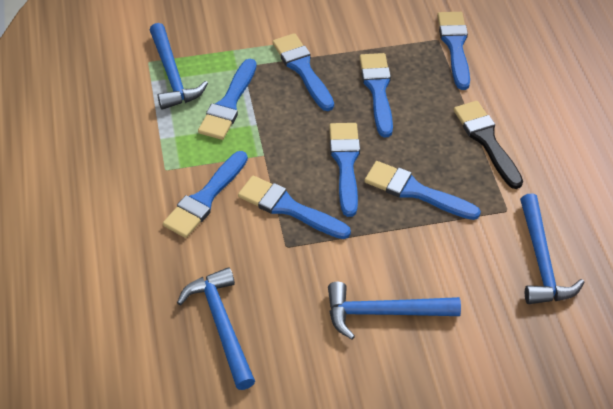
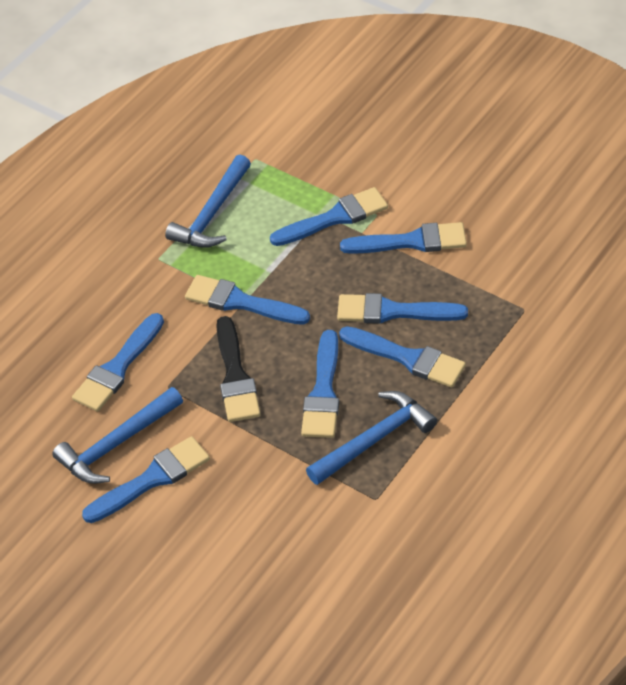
blue hammer: 4 -> 3

